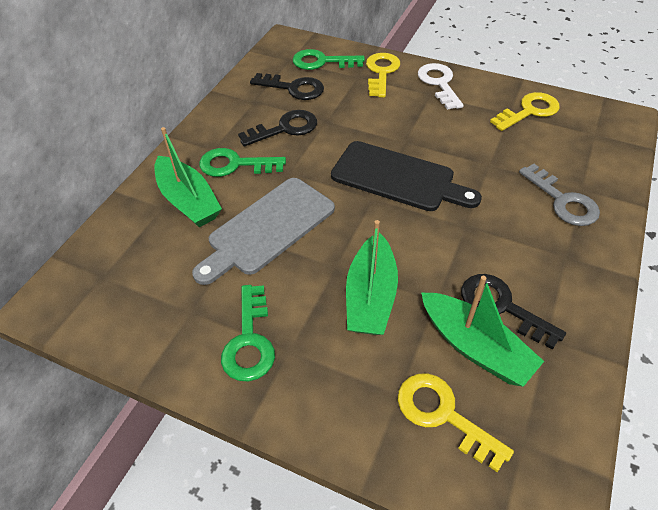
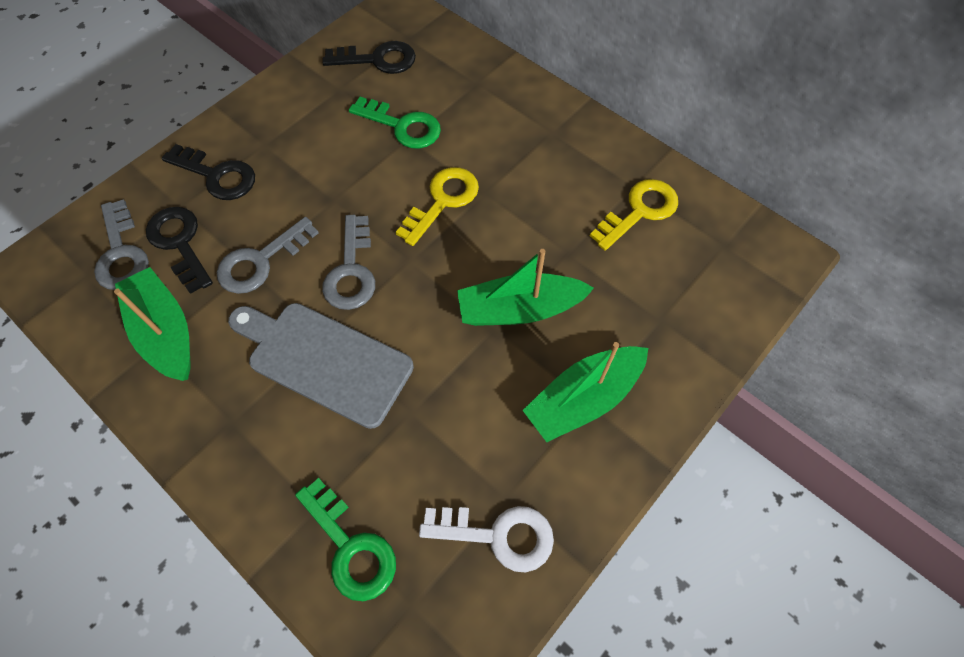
black cutting board: 1 -> 0
green key: 3 -> 2
grey key: 1 -> 3
yellow key: 3 -> 2

